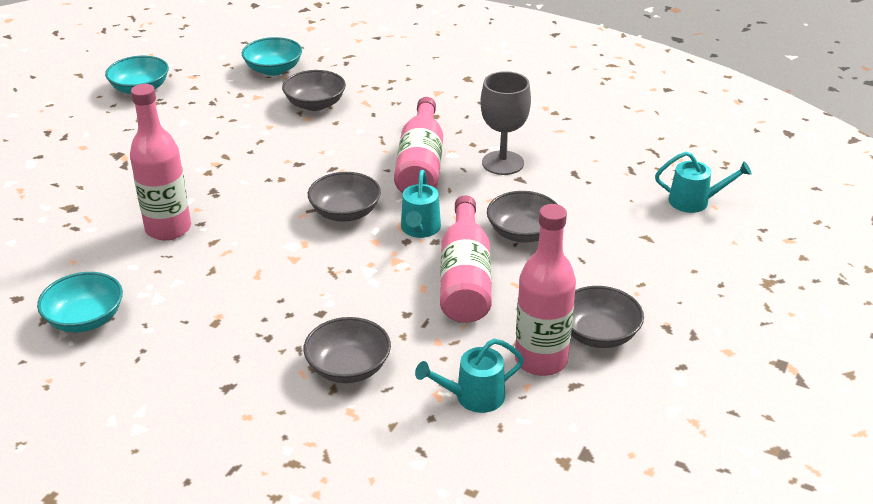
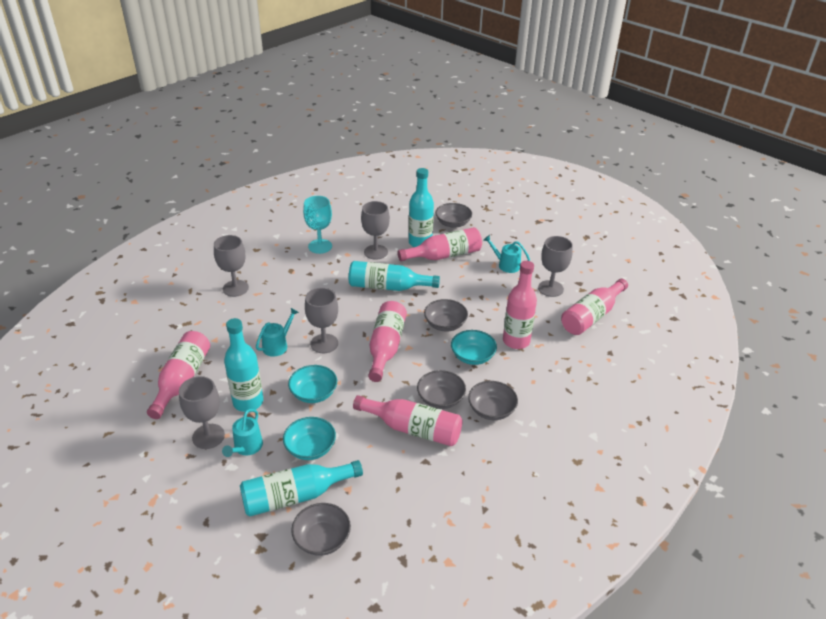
grey goblet: 1 -> 5
pink bottle: 4 -> 6
turquoise bottle: 0 -> 4
turquoise goblet: 0 -> 1

